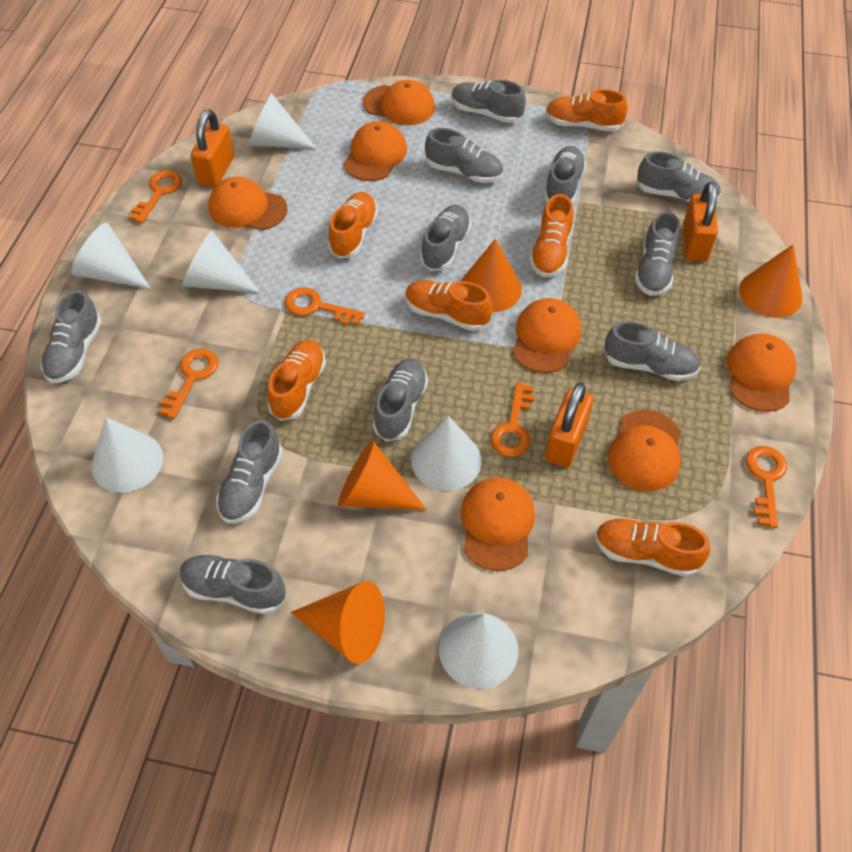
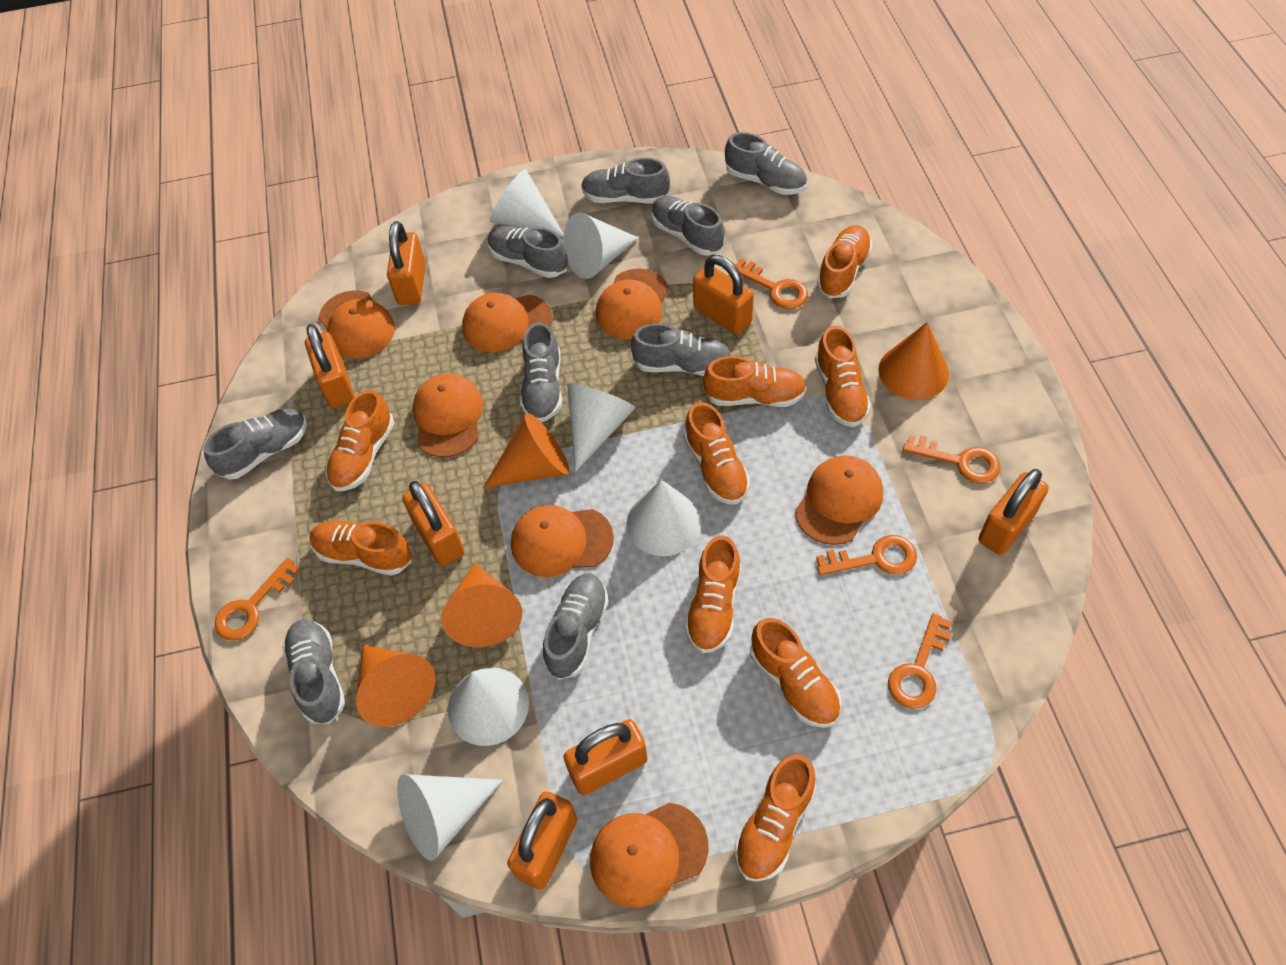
grey shoe: 11 -> 9
orange padlock: 3 -> 7
orange shoe: 6 -> 9

